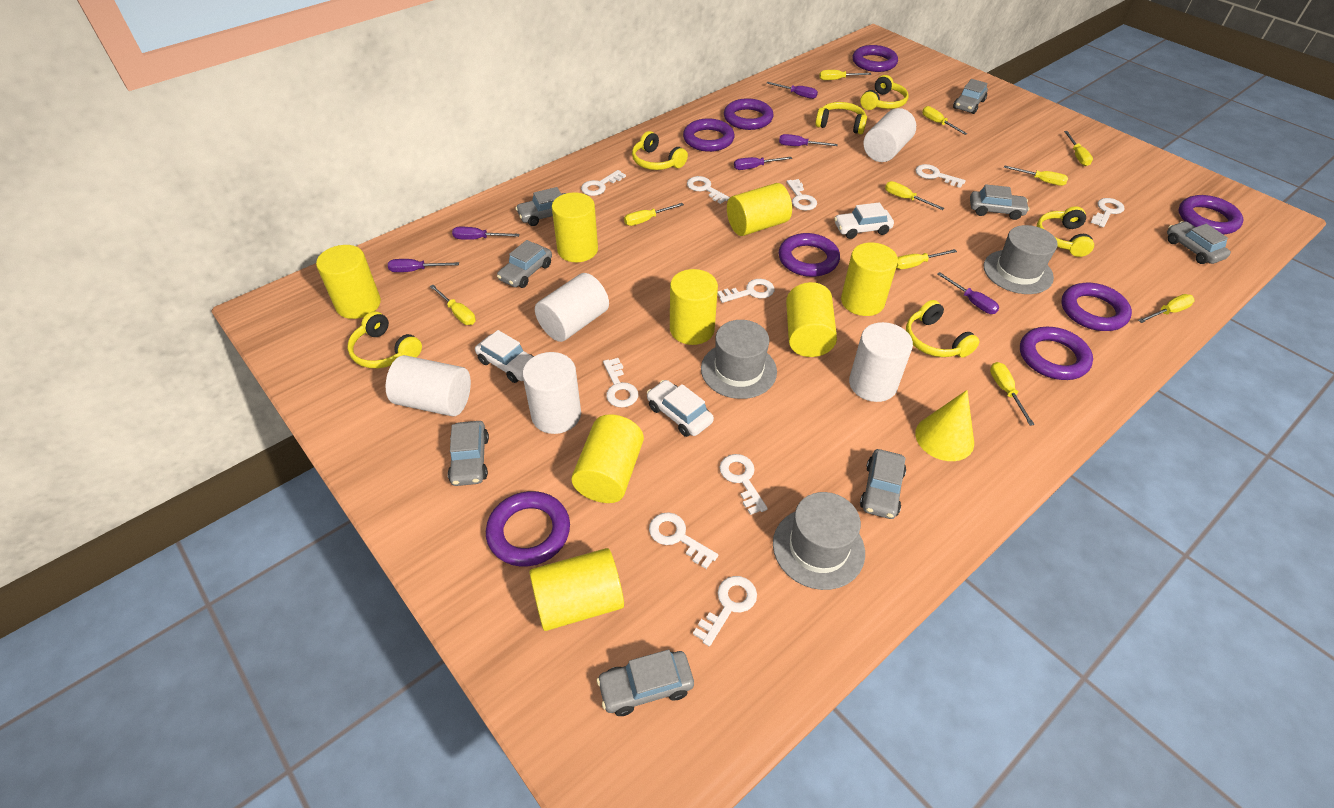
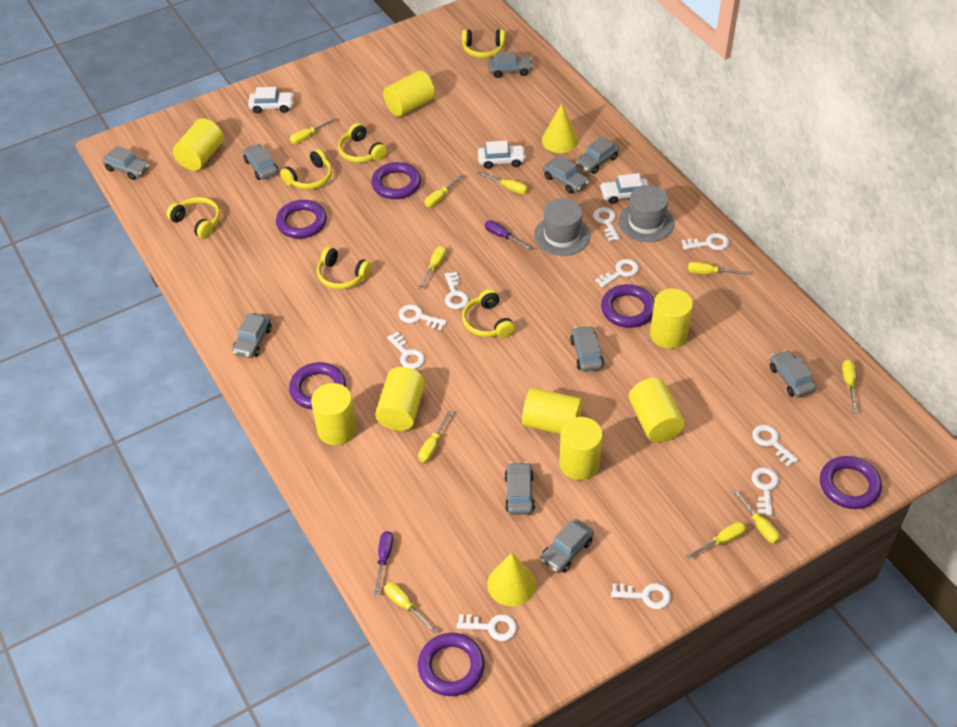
grey car: 8 -> 10
grey hat: 3 -> 2
purple ring: 8 -> 6
purple screwdriver: 6 -> 2
white cylinder: 5 -> 0
yellow cone: 1 -> 2

